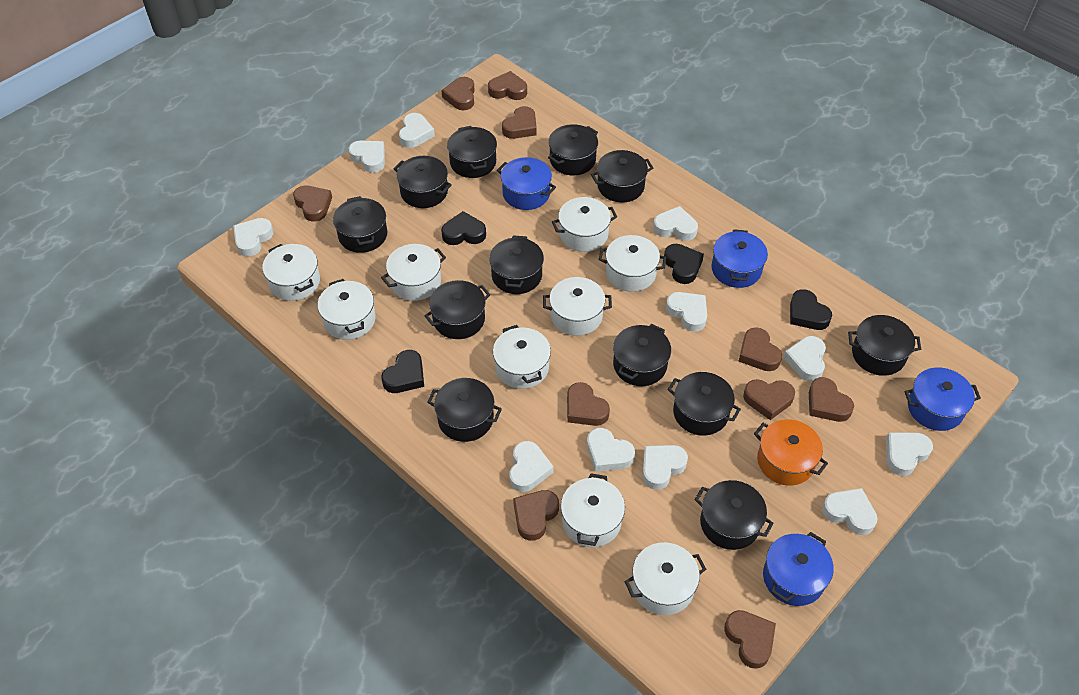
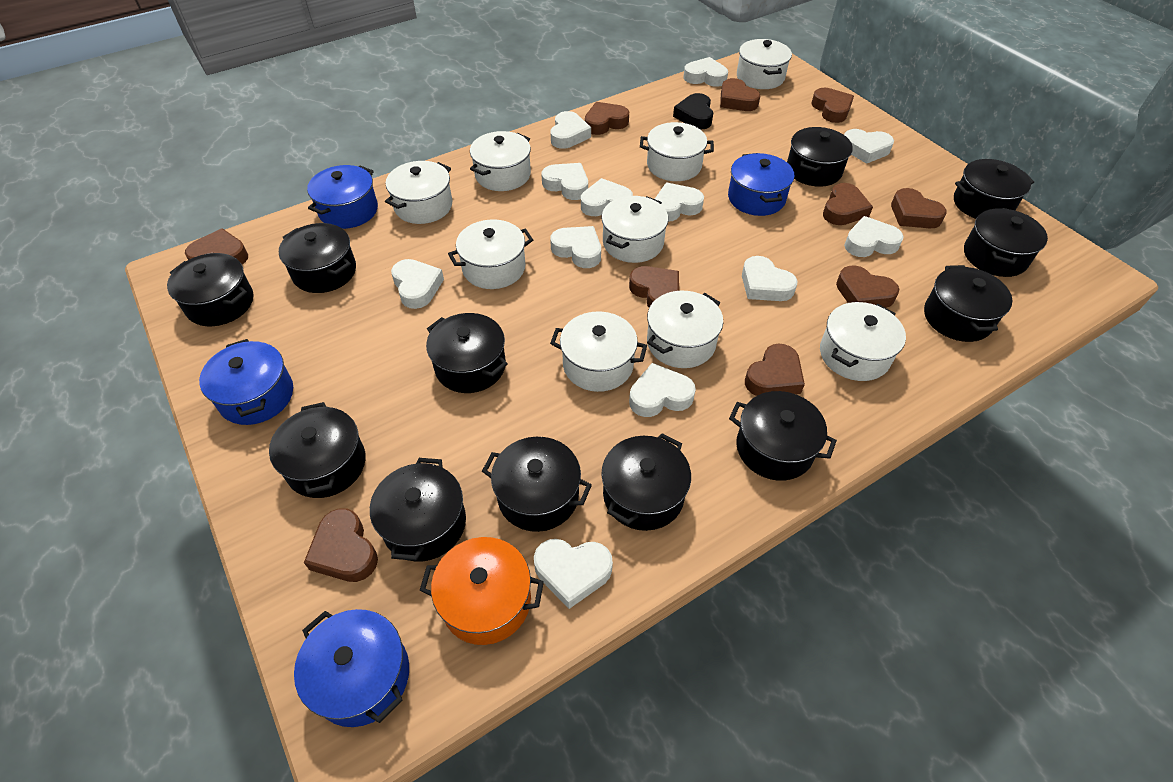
black heart: 4 -> 1
white heart: 11 -> 12

